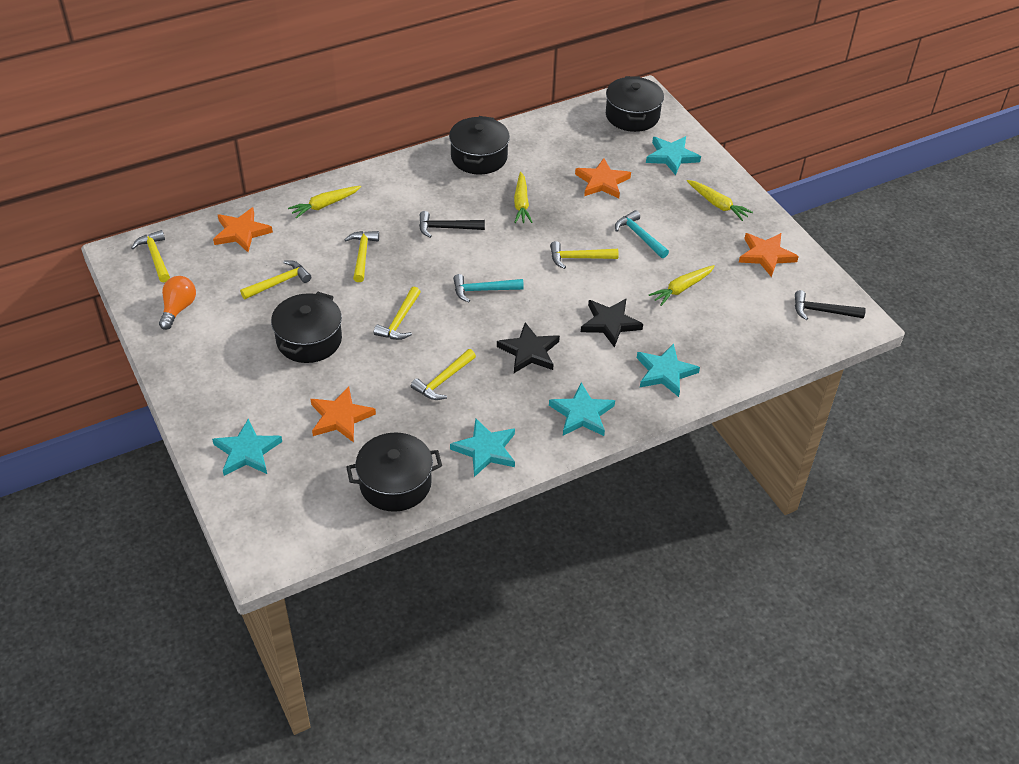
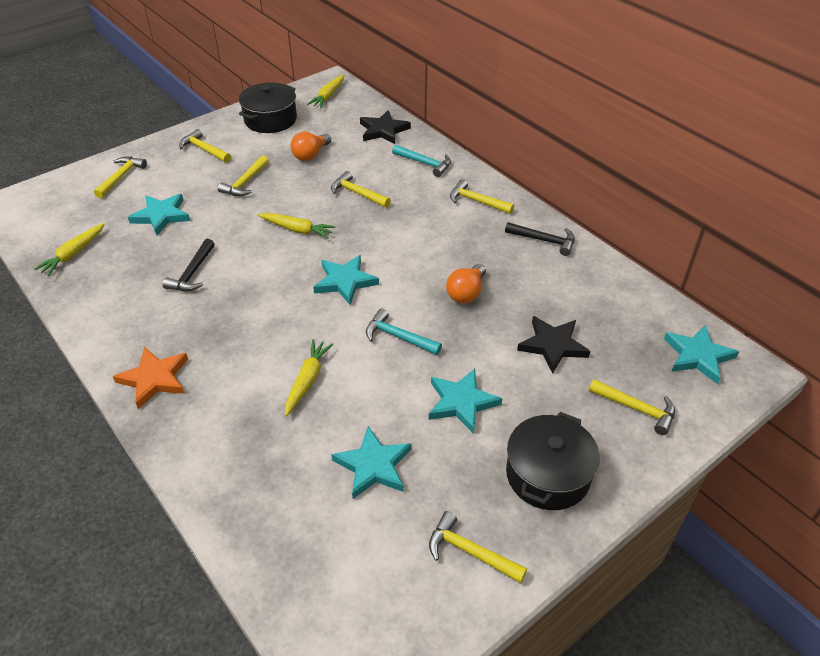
black pot: 4 -> 2
orange light bulb: 1 -> 2
orange star: 4 -> 1
yellow hammer: 6 -> 7

